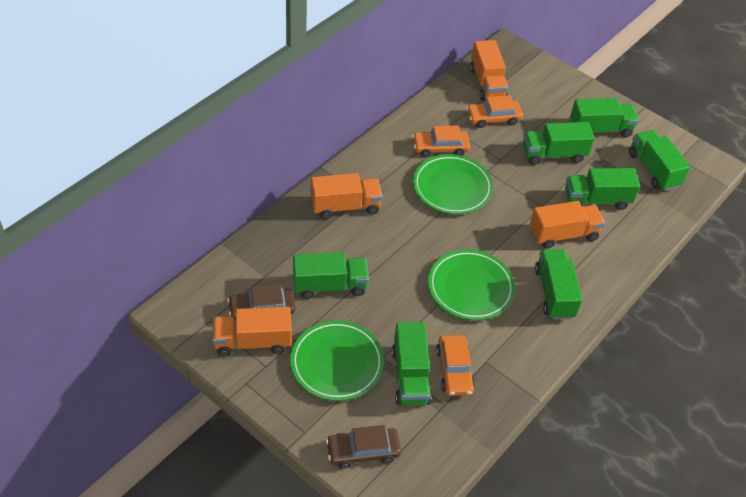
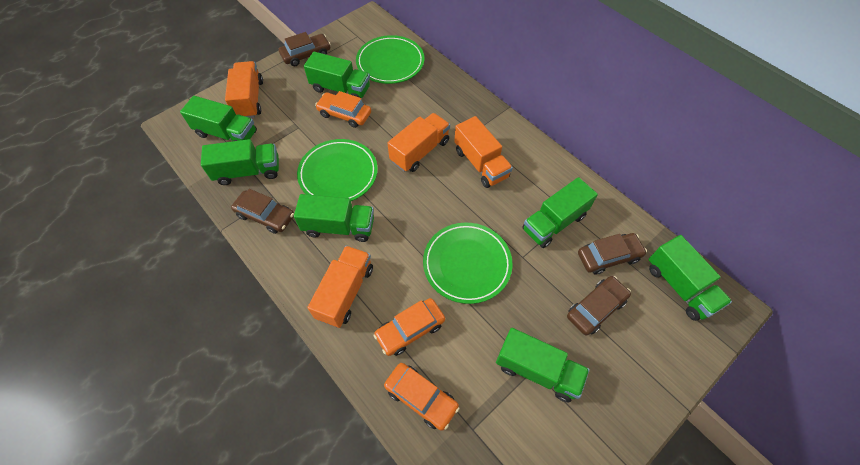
brown car: 2 -> 4

